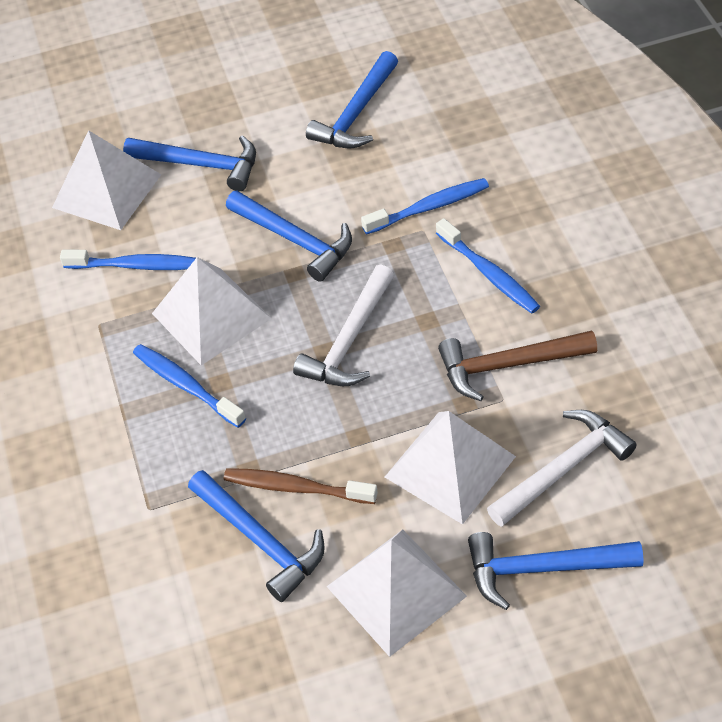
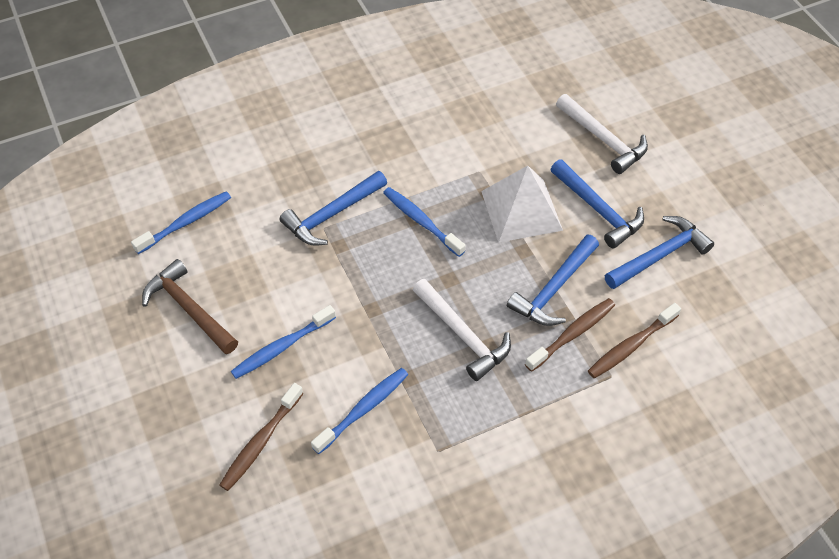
blue hammer: 5 -> 4
brown toothbrush: 1 -> 3
white pyramid: 4 -> 1

